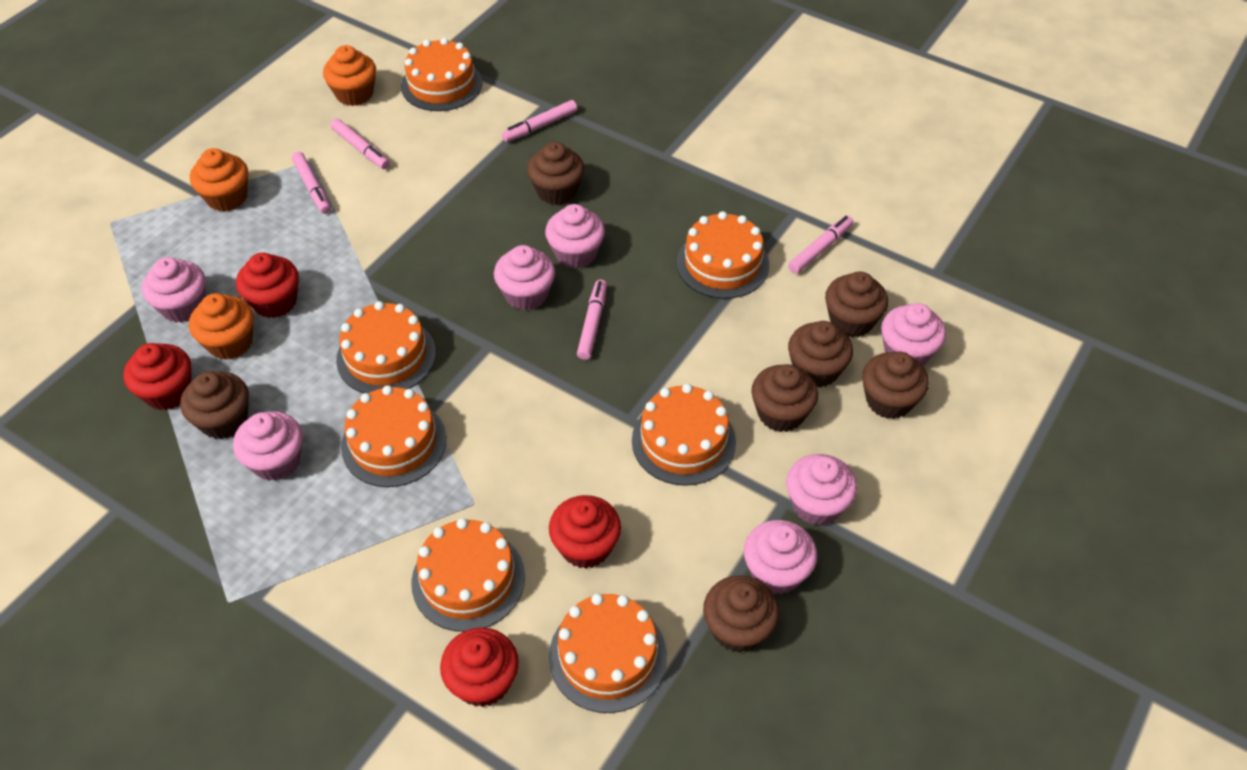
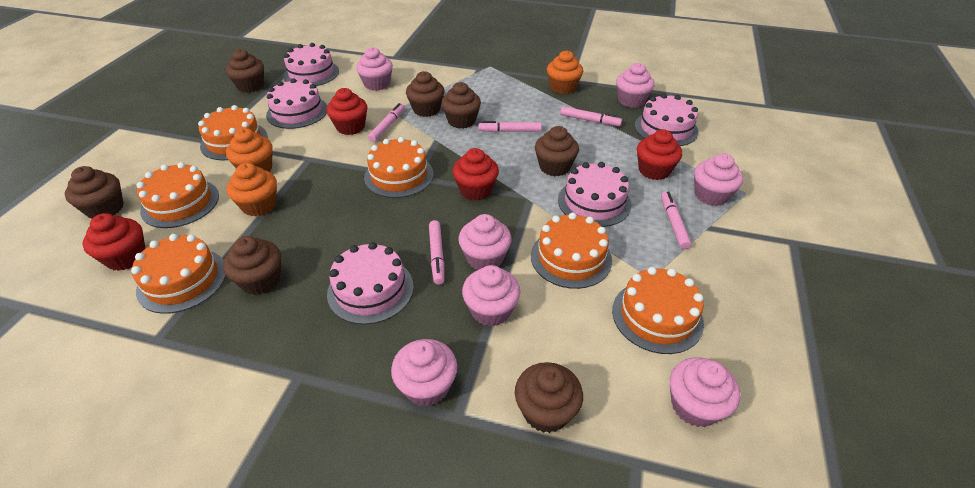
orange cake: 7 -> 6
pink cake: 0 -> 5

